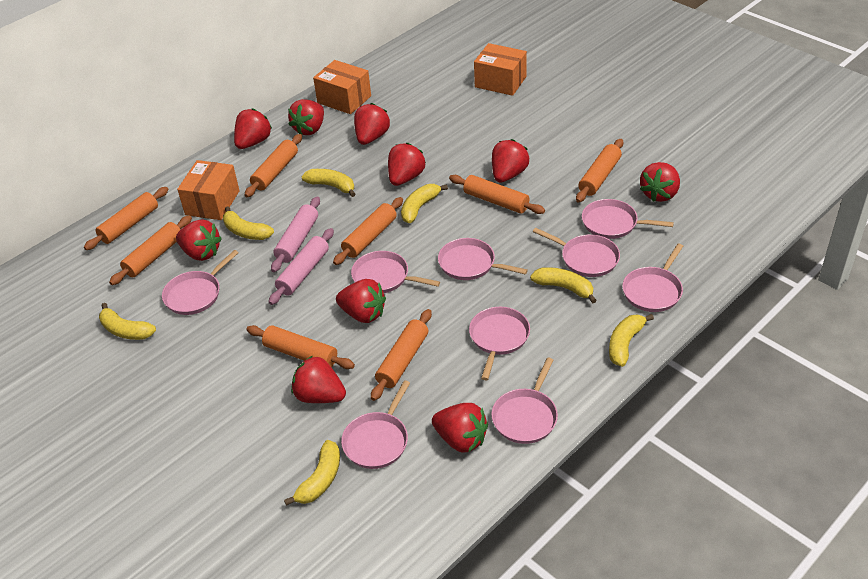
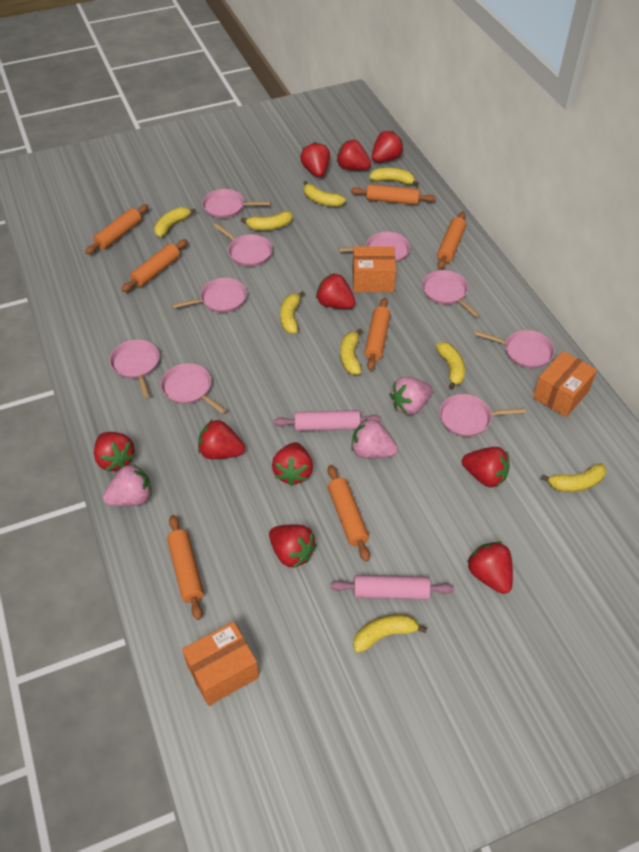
orange rolling pin: 8 -> 7
pink strawberry: 0 -> 3
yellow banana: 7 -> 9

